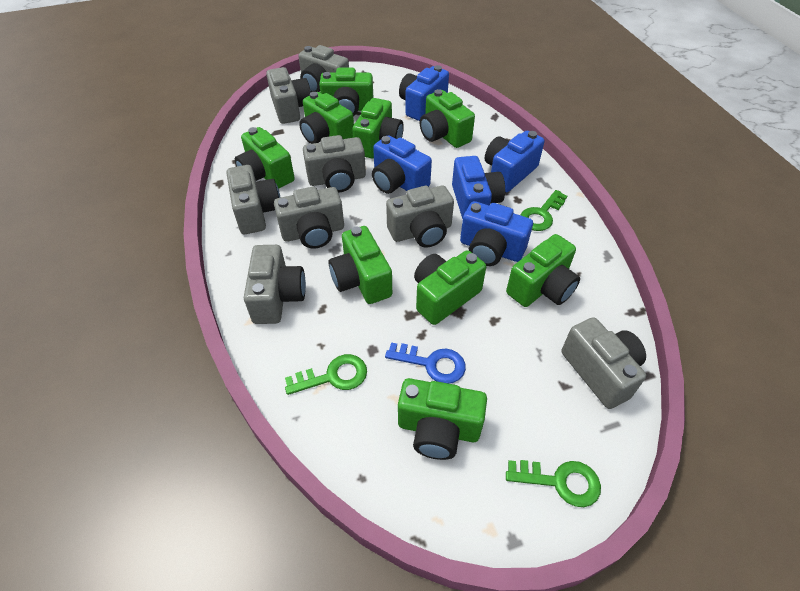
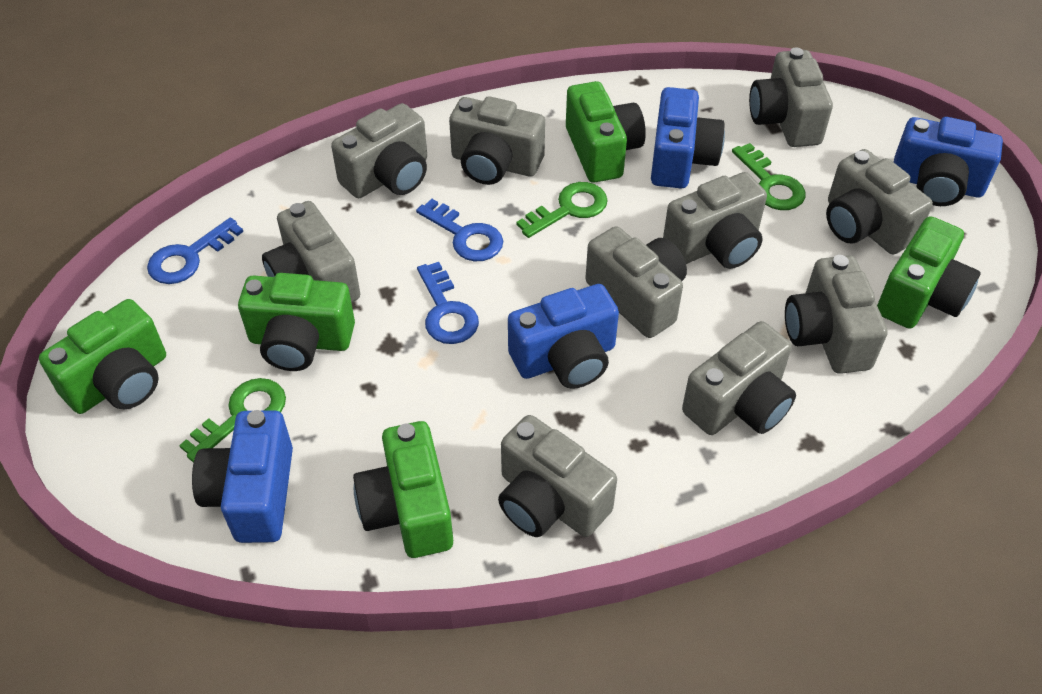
blue camera: 5 -> 4
blue key: 1 -> 3
green camera: 9 -> 5
grey camera: 8 -> 10

